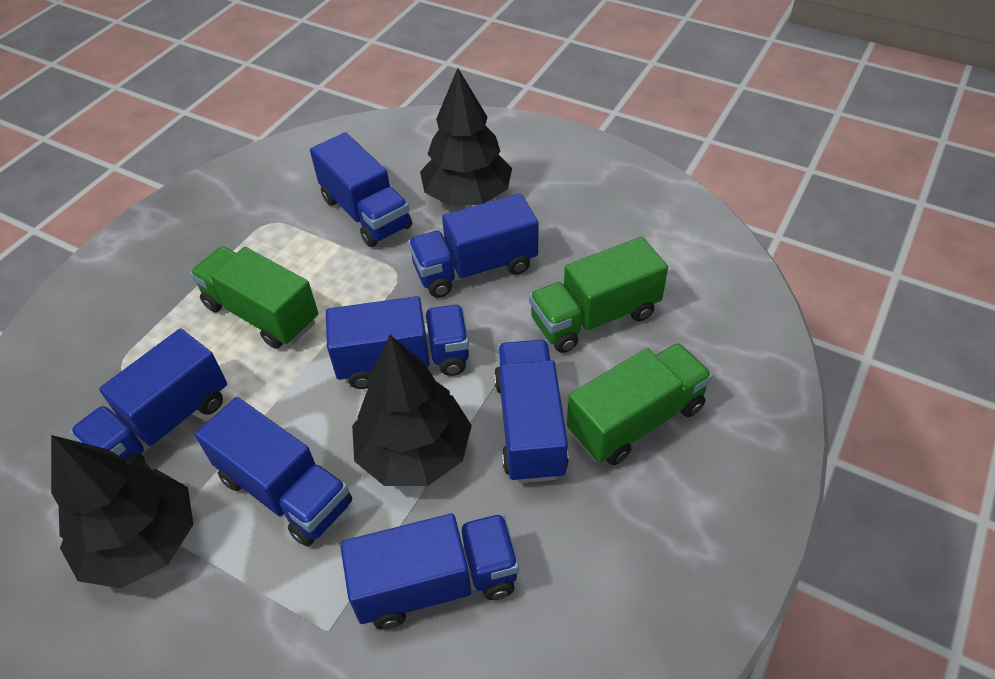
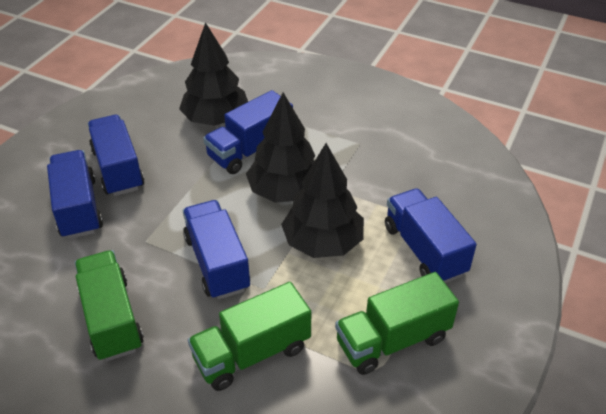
blue truck: 7 -> 5

